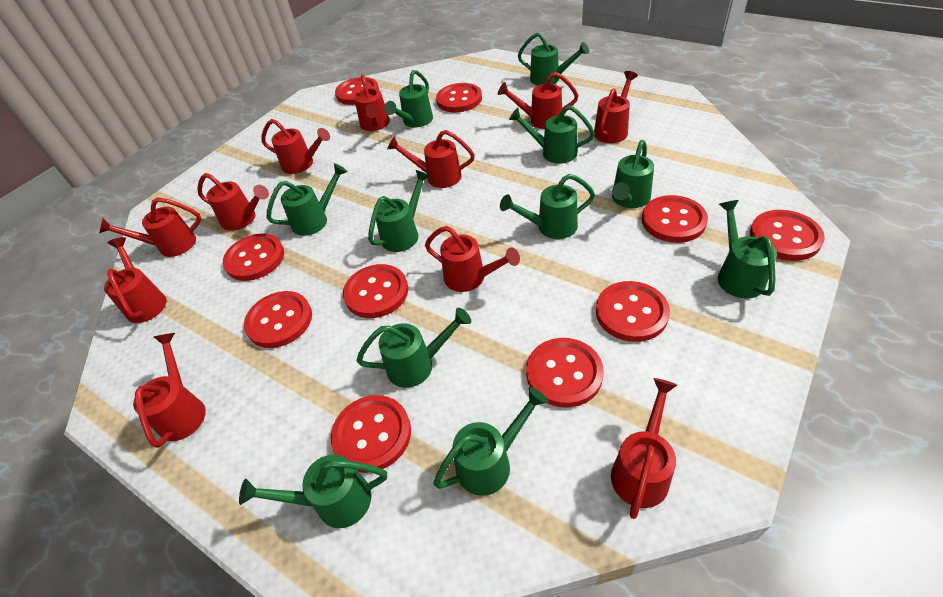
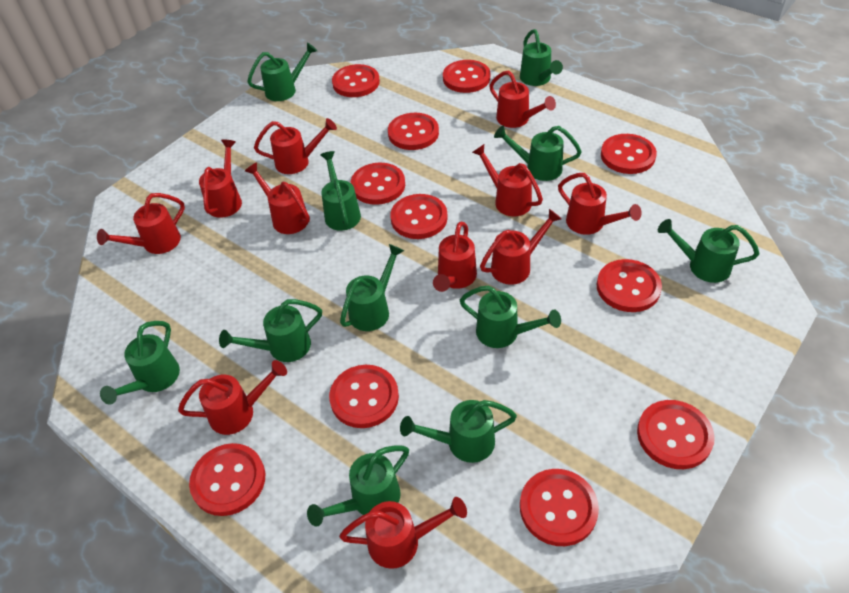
red button: 10 -> 11

